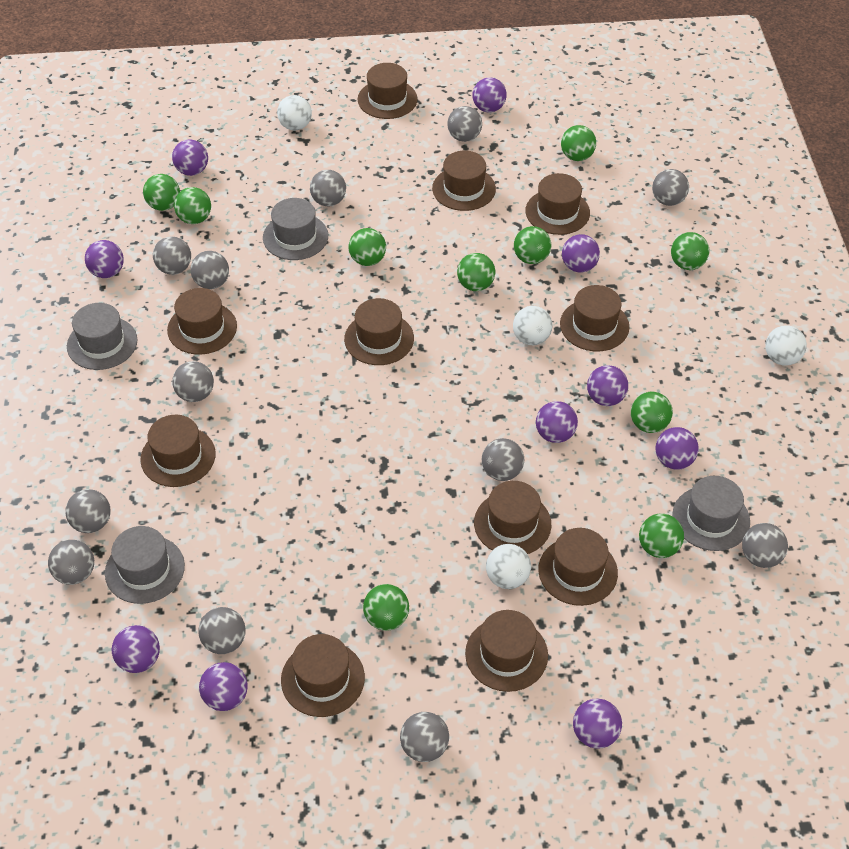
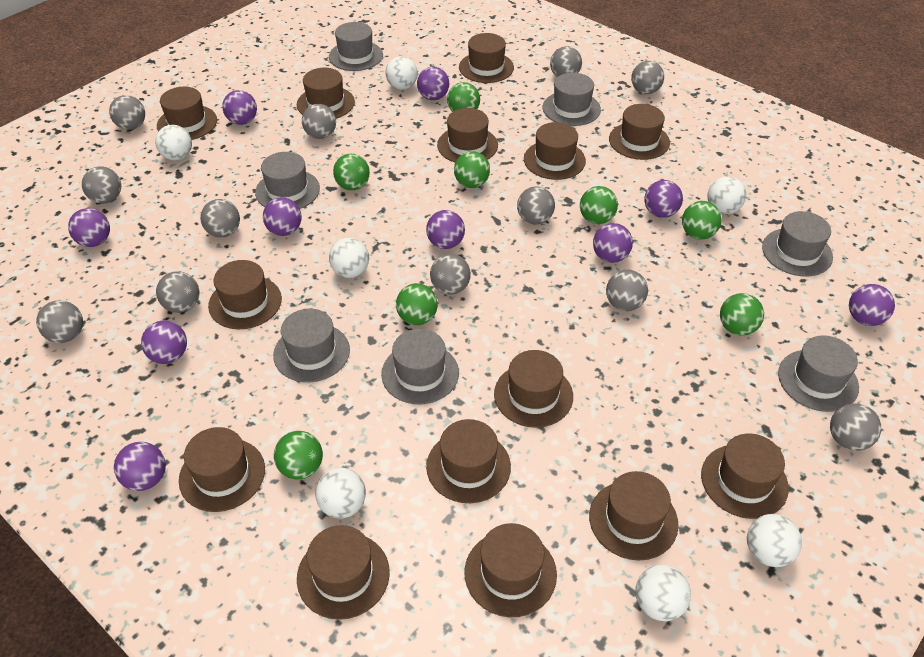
brown hat: 11 -> 14
green ball: 10 -> 8
grey hat: 4 -> 7
white ball: 4 -> 7

